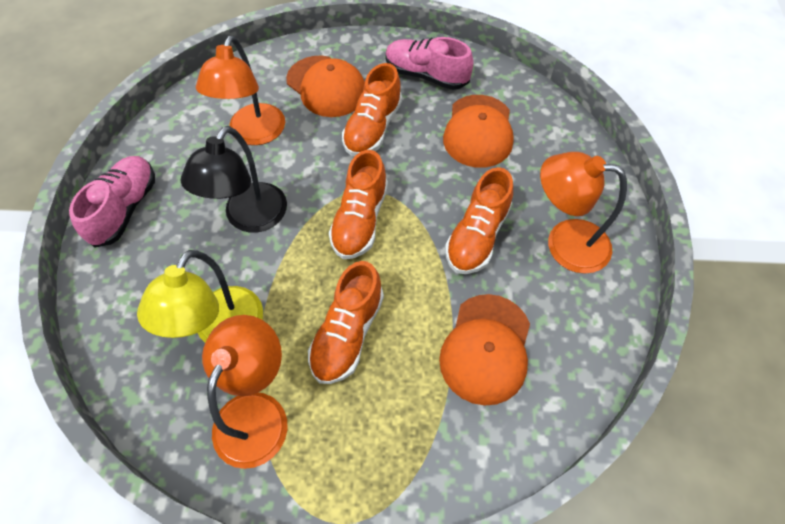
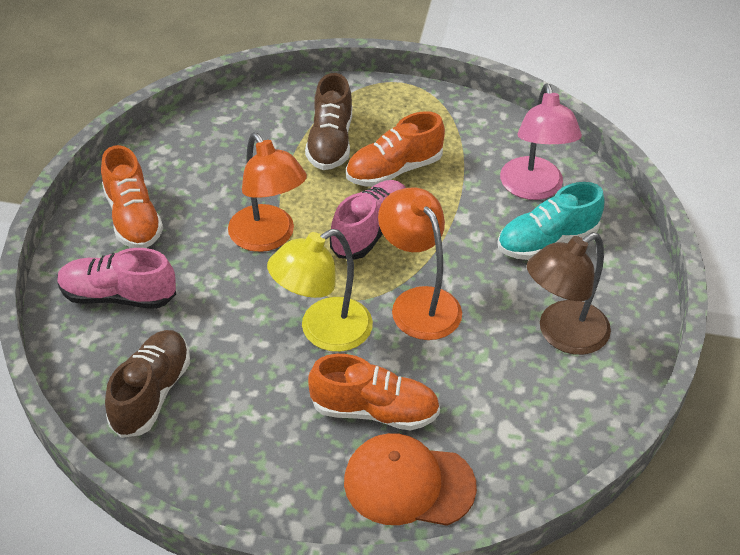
black lamp: 1 -> 0
brown lamp: 0 -> 1
brown shoe: 0 -> 2
orange cap: 3 -> 1
orange lamp: 3 -> 2
orange shoe: 4 -> 3
pink lamp: 0 -> 1
turquoise shoe: 0 -> 1

